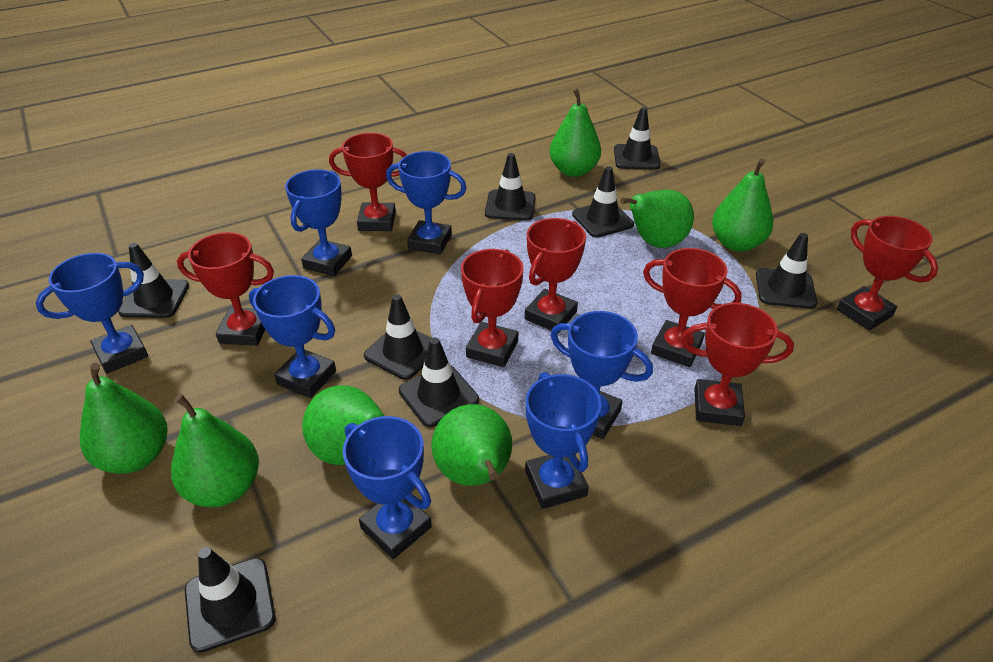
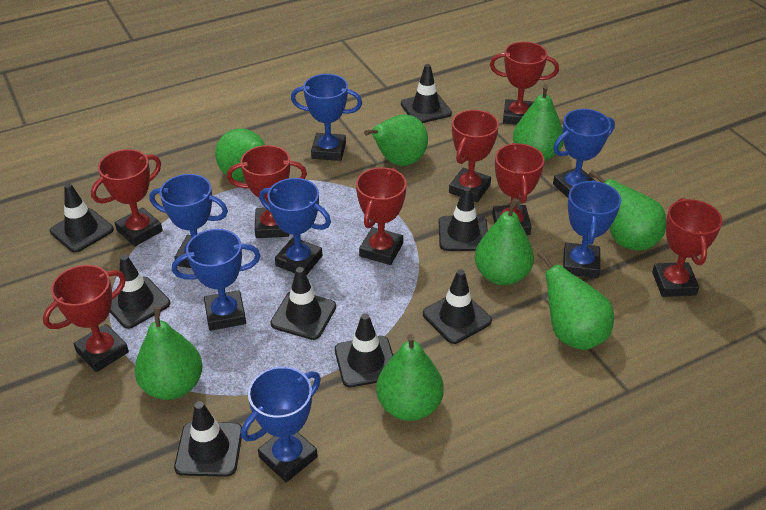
green pear: 7 -> 8
red trophy: 7 -> 8

